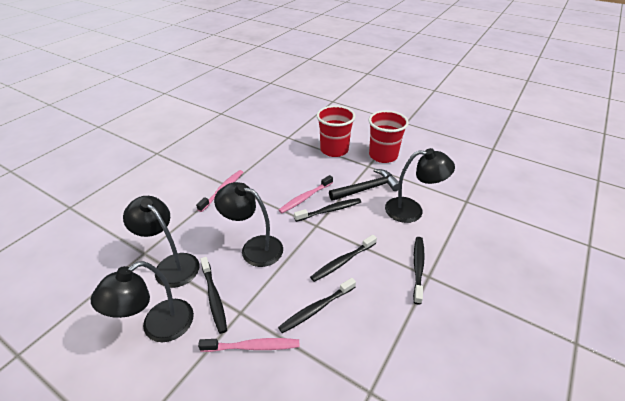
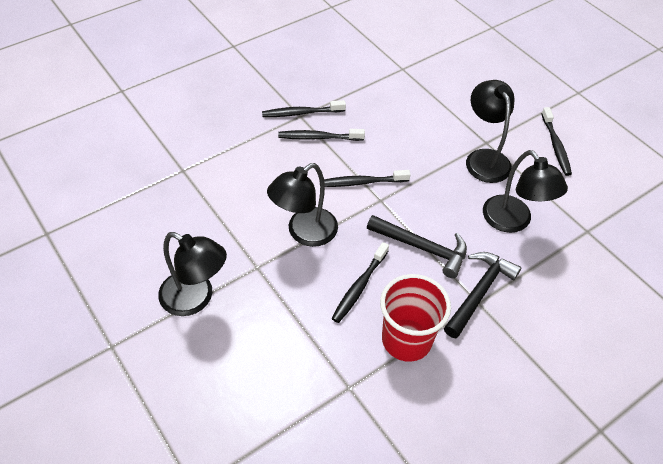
black hammer: 1 -> 2
pink toothbrush: 3 -> 0
red cup: 2 -> 1

